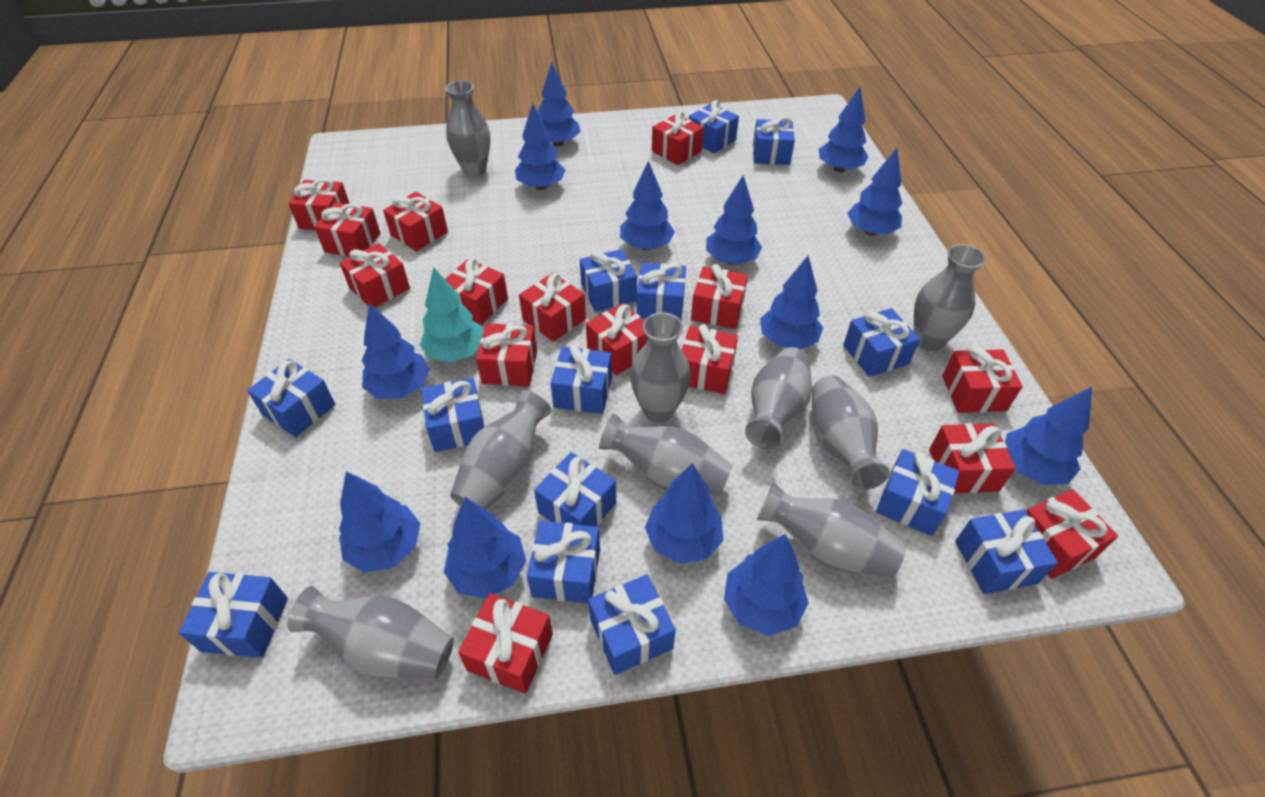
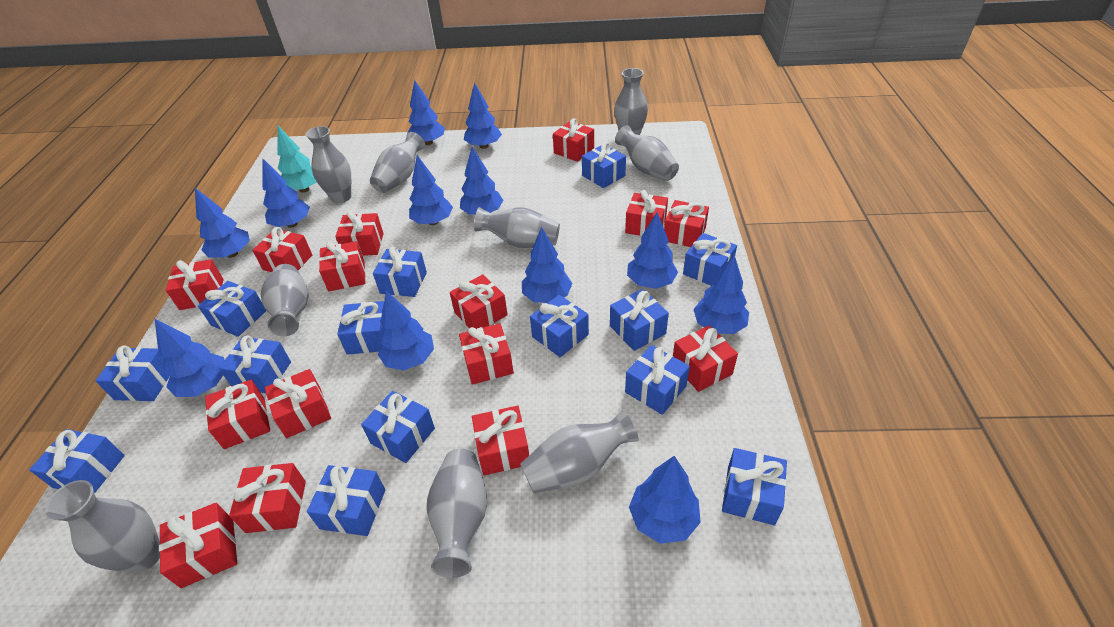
blue tree: 13 -> 12

